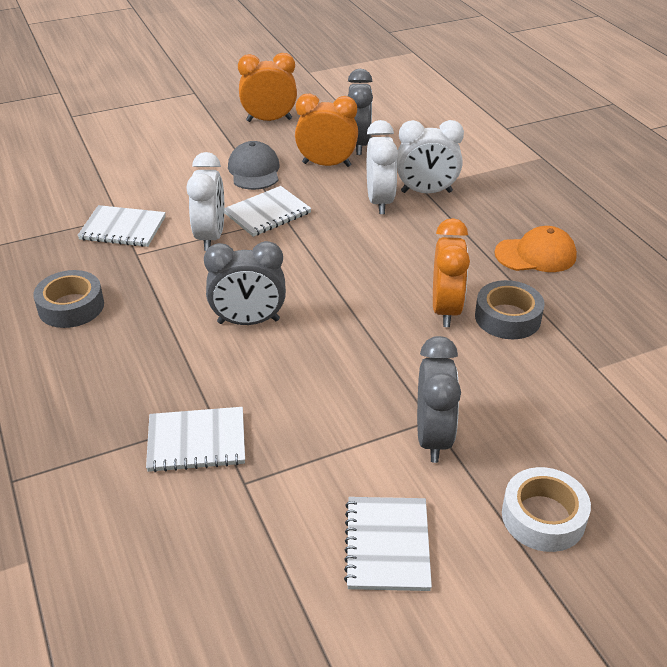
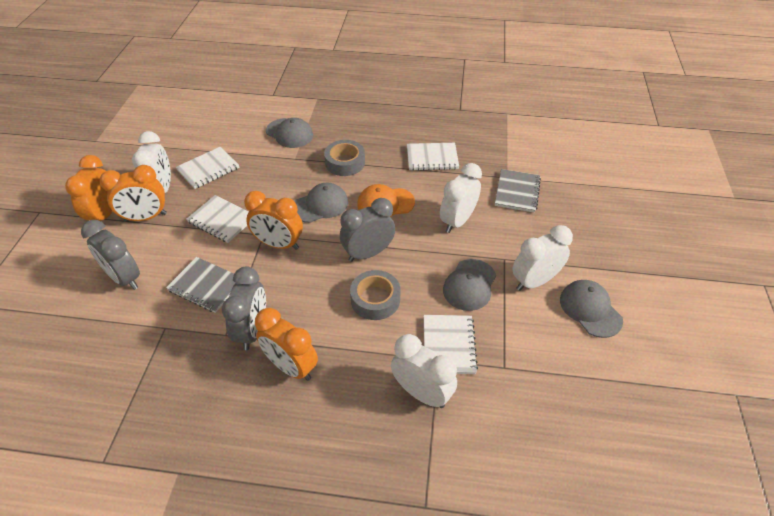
grey cap: 1 -> 4
grey notebook: 0 -> 2
orange clock: 3 -> 4
white clock: 3 -> 4
white tape: 1 -> 0

